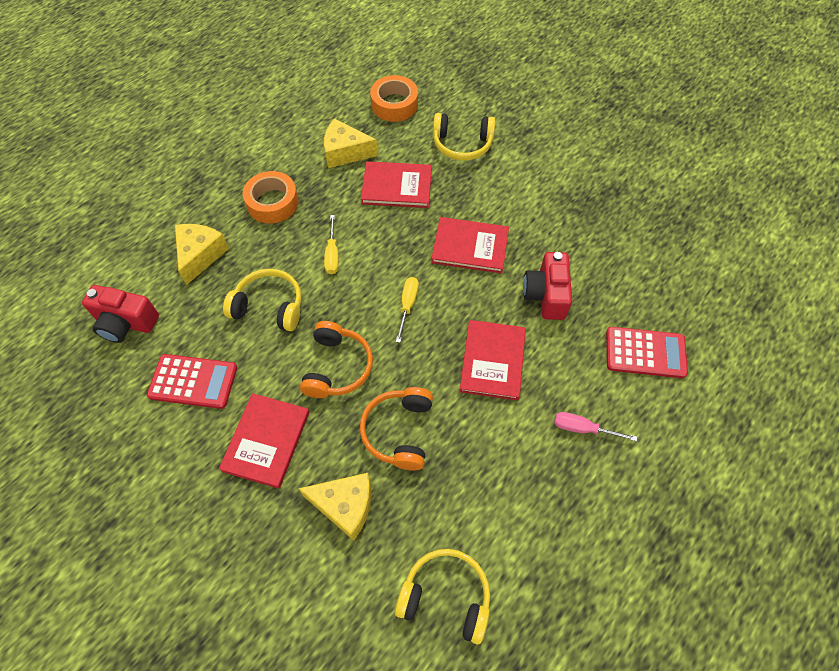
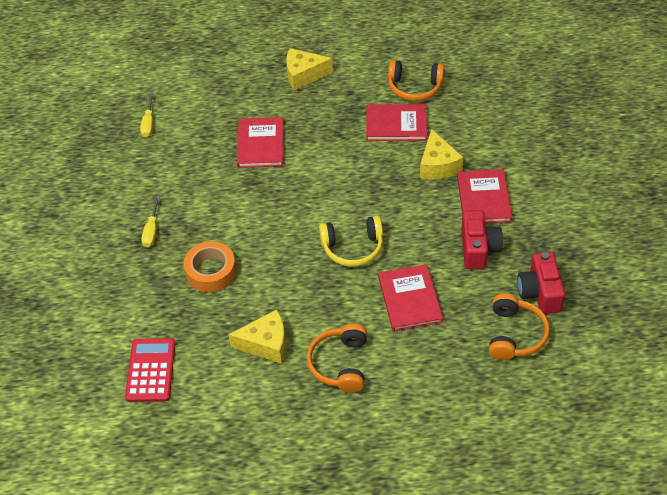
orange headphones: 2 -> 3
orange tape: 2 -> 1
pink screwdriver: 1 -> 0
red calculator: 2 -> 1
yellow headphones: 3 -> 1

